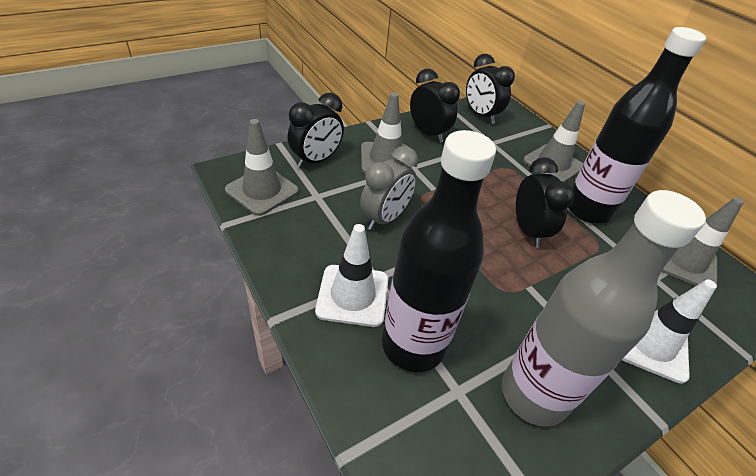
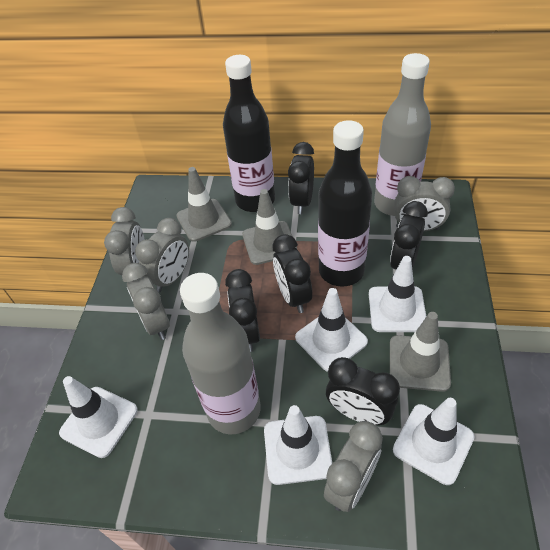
black clock: 4 -> 5
grey bottle: 1 -> 2
grey clock: 1 -> 5
grey traffic cone: 4 -> 3
white traffic cone: 2 -> 5

